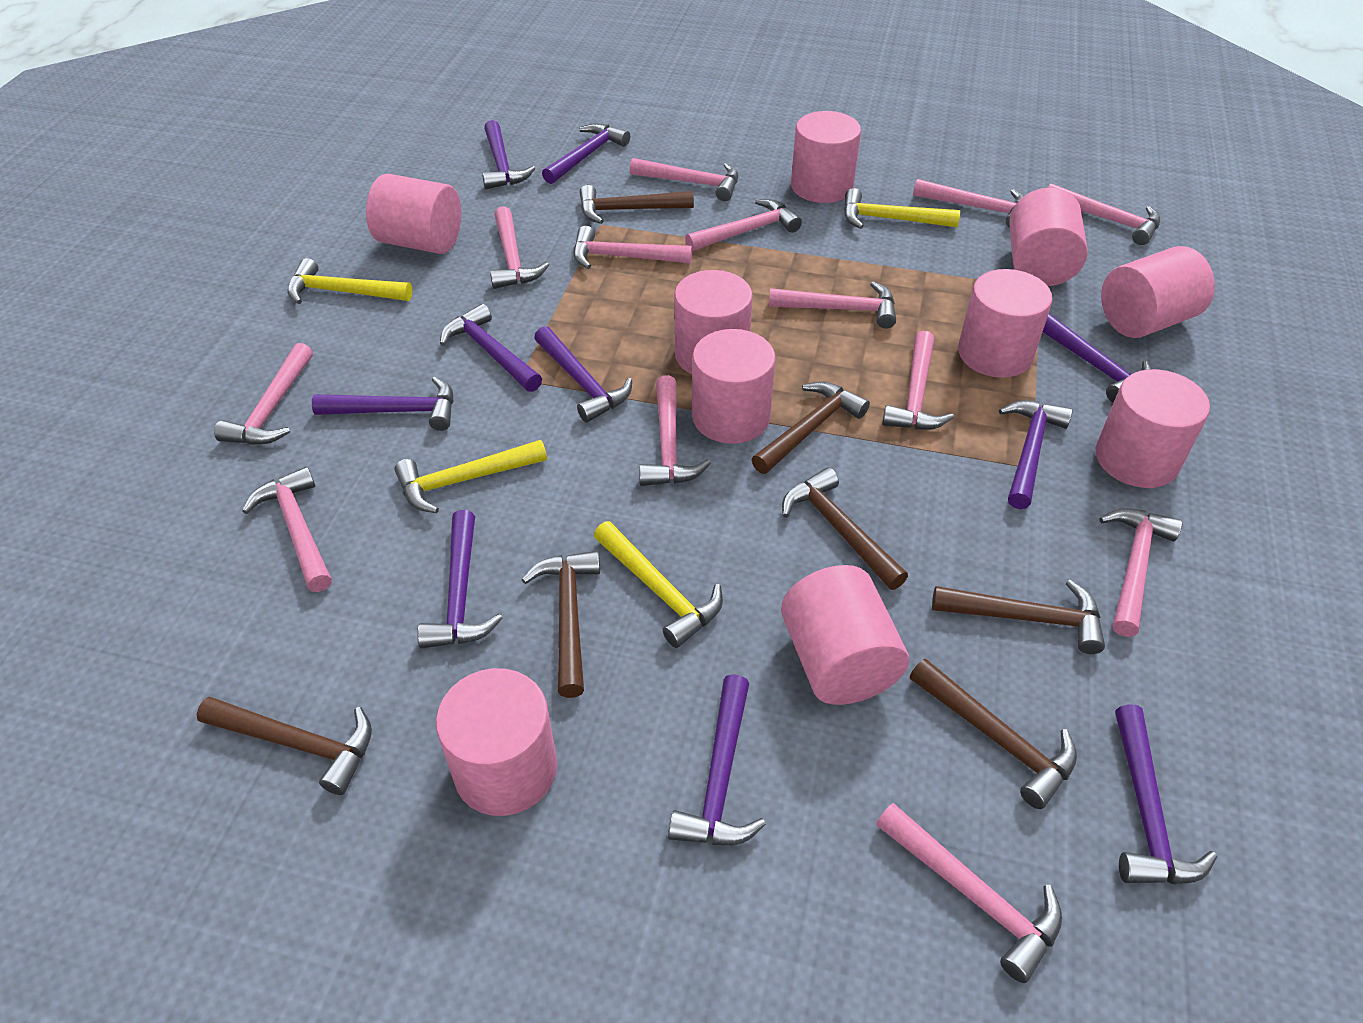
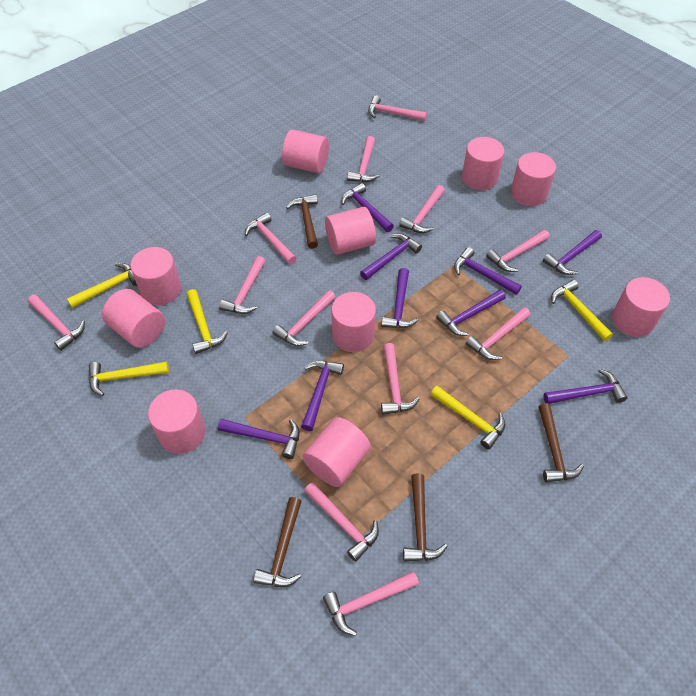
brown hammer: 7 -> 4
pink hammer: 13 -> 12
purple hammer: 10 -> 9
yellow hammer: 4 -> 5

